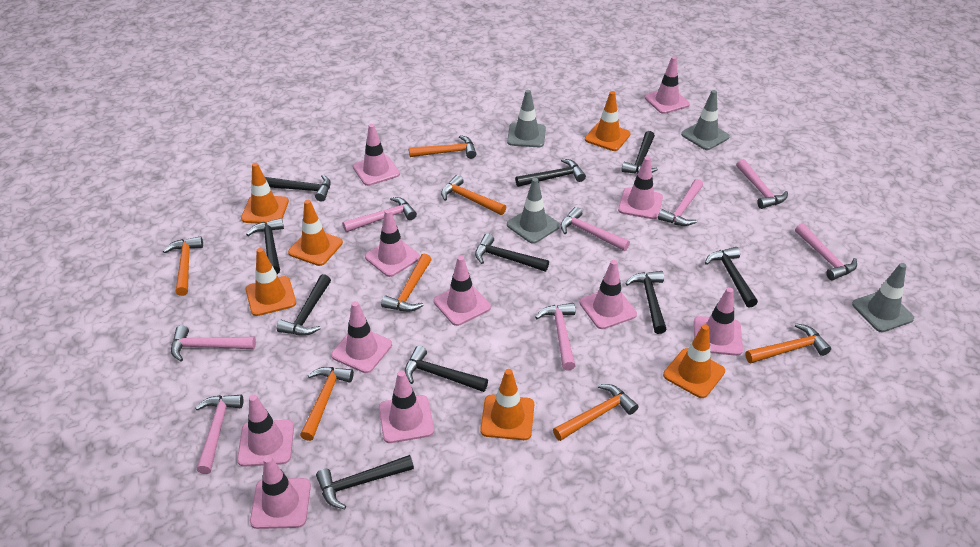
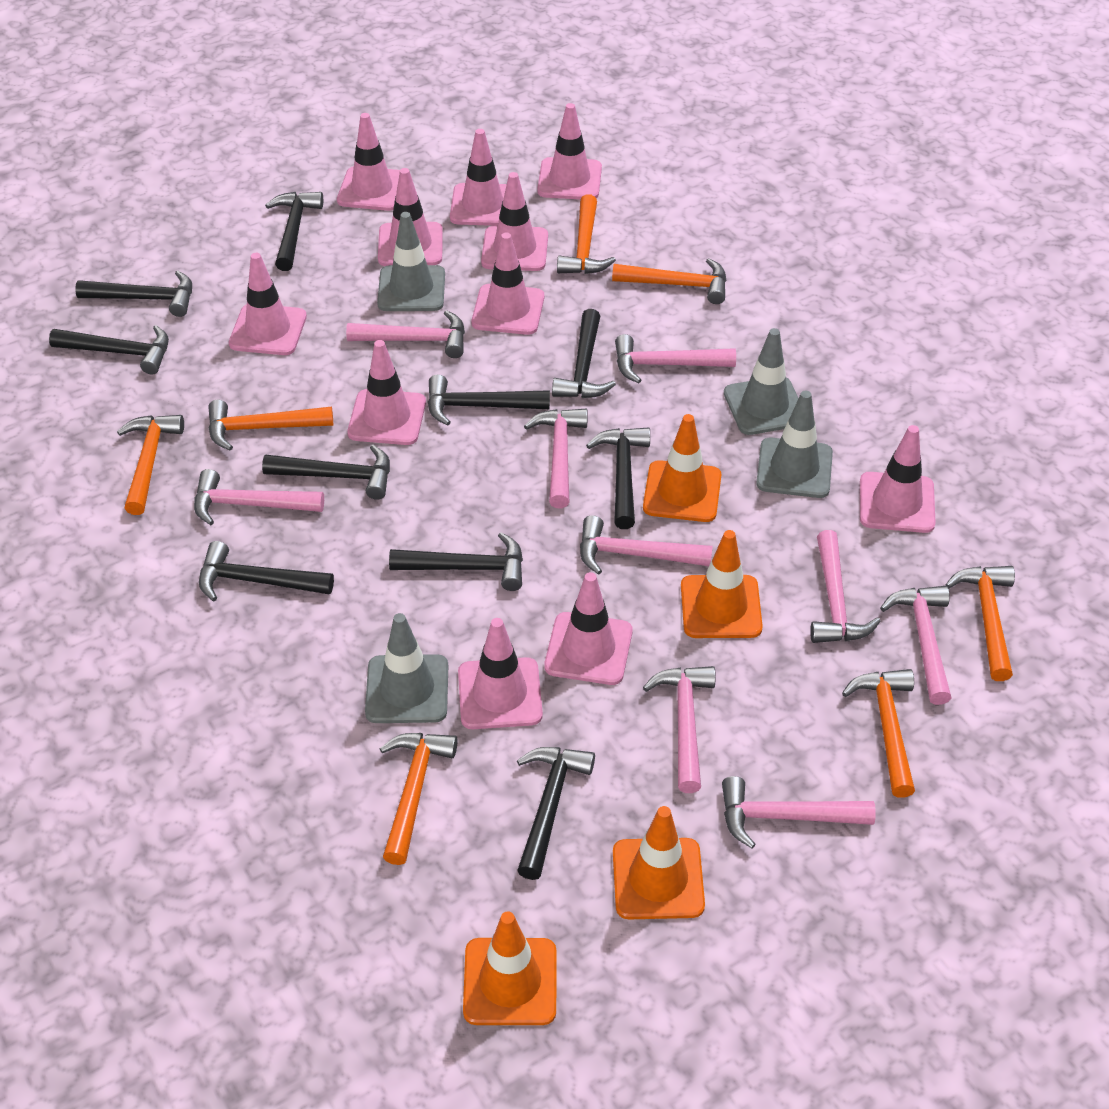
orange traffic cone: 6 -> 4
pink hammer: 8 -> 9

